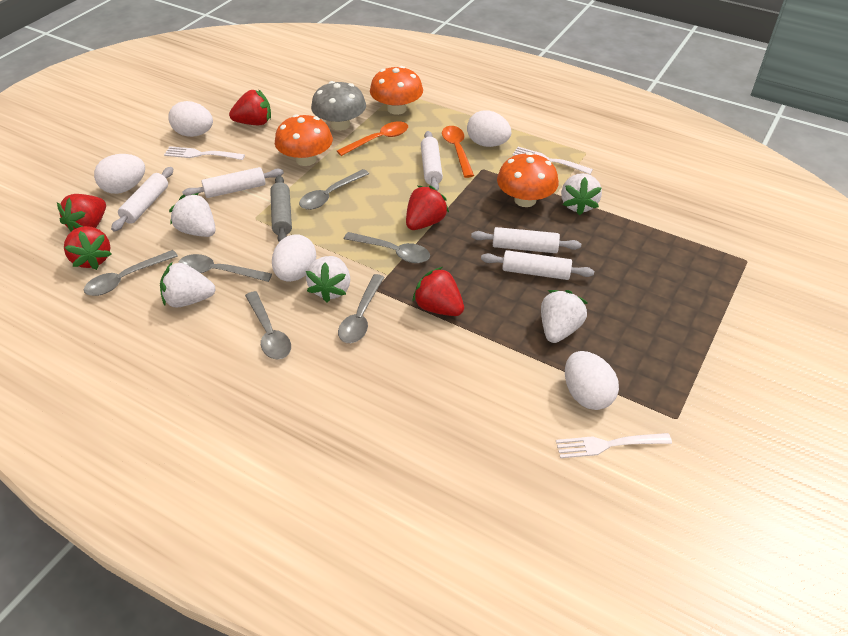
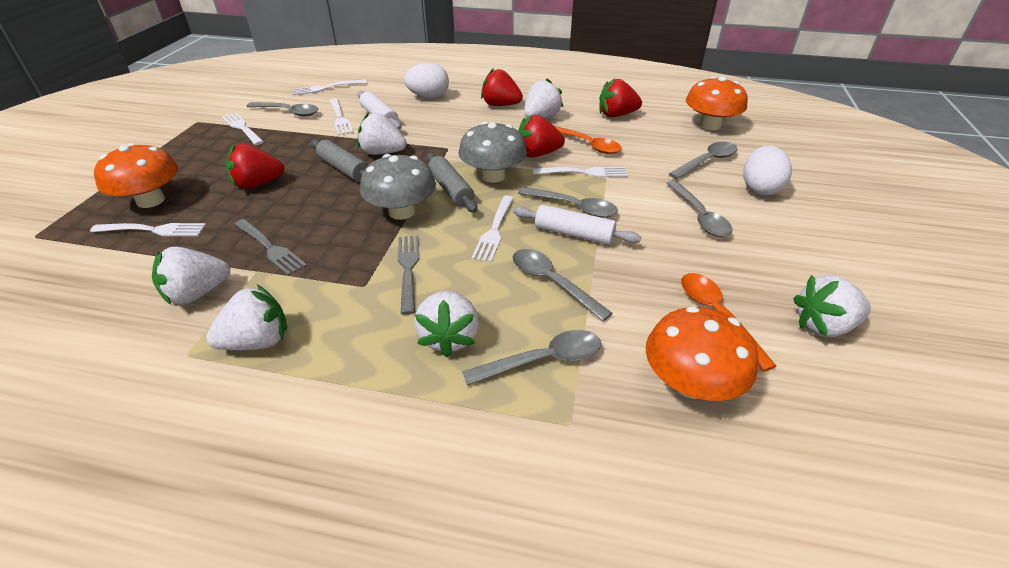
grey fork: 0 -> 2
grey mushroom: 1 -> 2
grey rolling pin: 1 -> 2
red strawberry: 5 -> 4
white egg: 5 -> 2
white fork: 3 -> 6
white rolling pin: 5 -> 2
white strawberry: 5 -> 6

